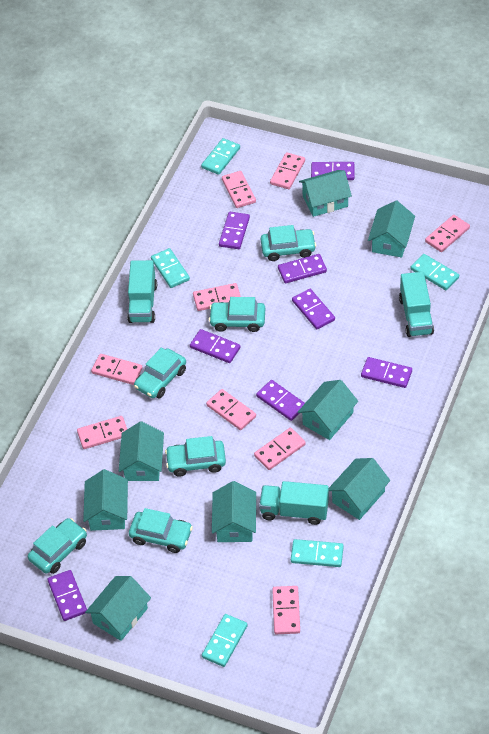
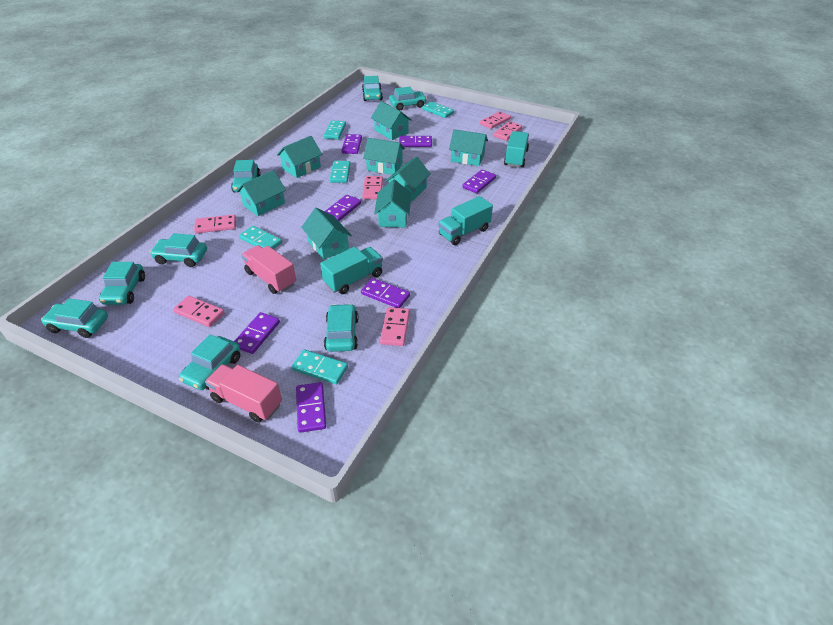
pink domino: 9 -> 6
pink truck: 0 -> 2
purple domino: 8 -> 7
turquoise car: 6 -> 8

